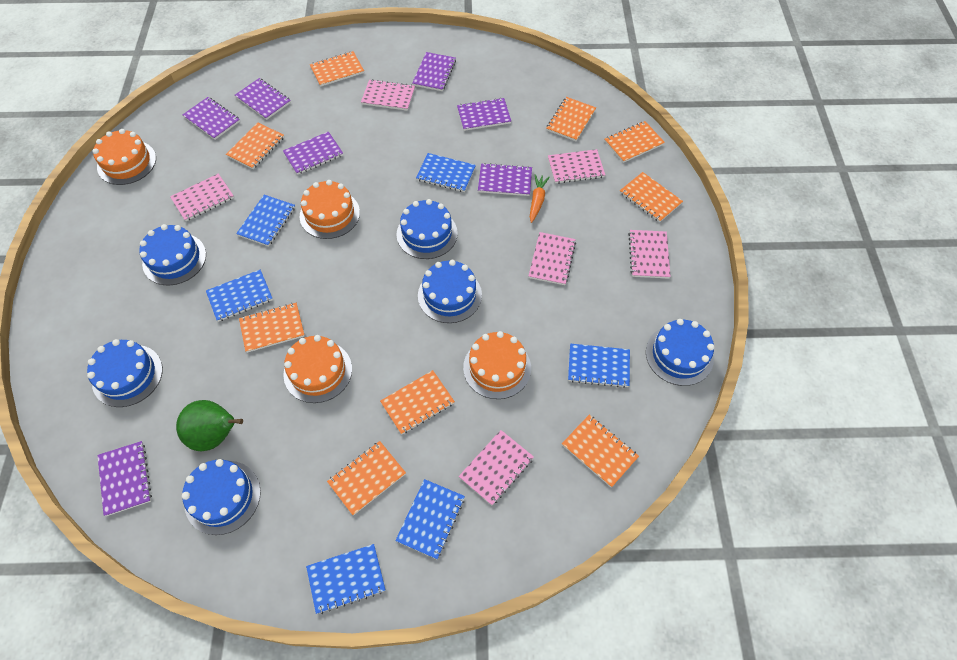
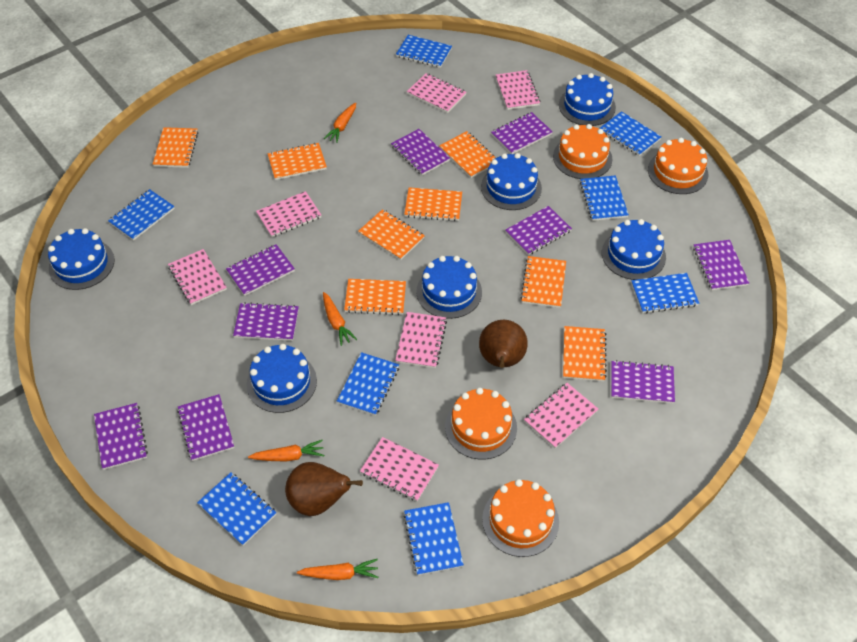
blue notebook: 6 -> 8
brown pear: 0 -> 2
green pear: 1 -> 0
orange carrot: 1 -> 4
orange notebook: 9 -> 8
pink notebook: 6 -> 7
purple notebook: 7 -> 9

